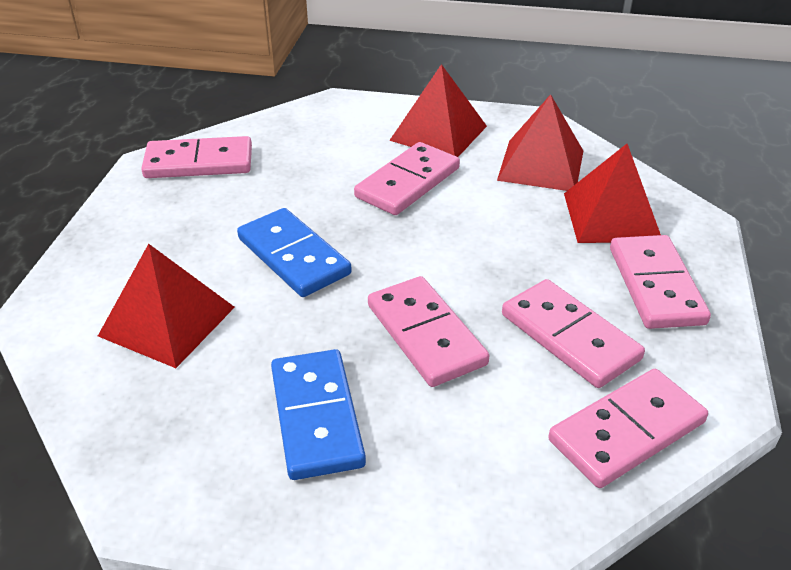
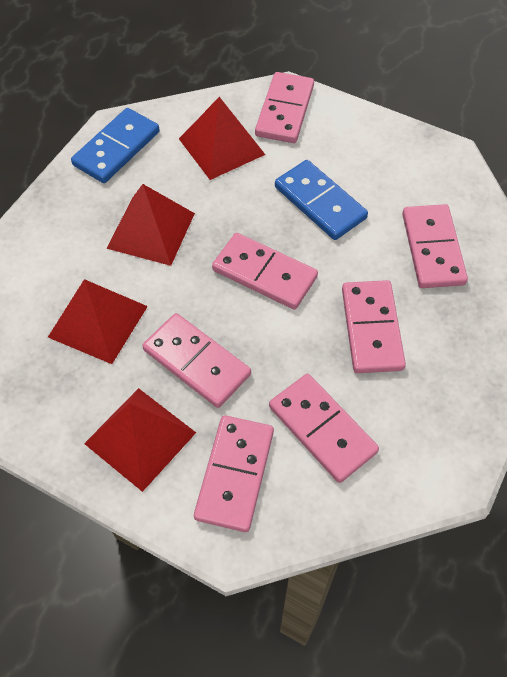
pink domino: 6 -> 7

